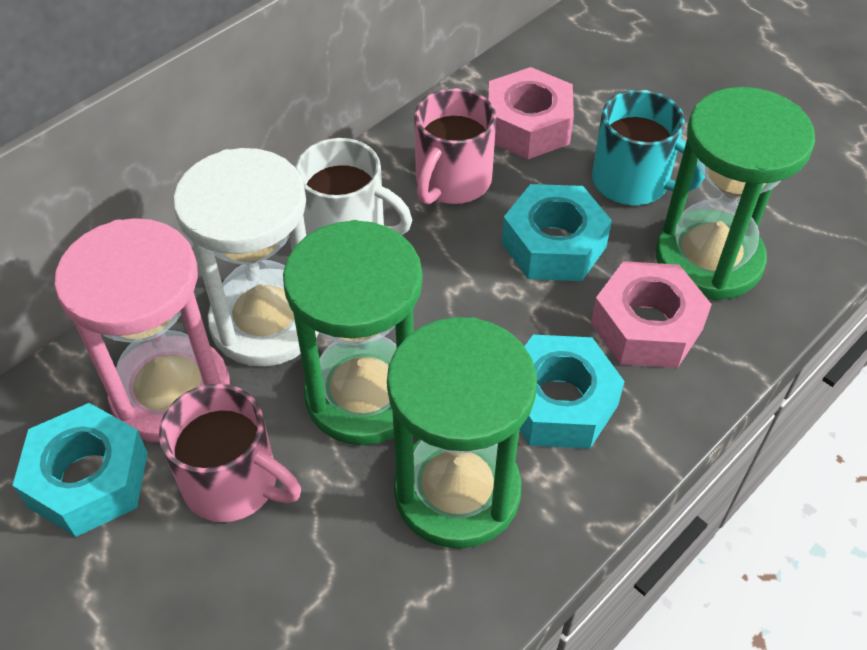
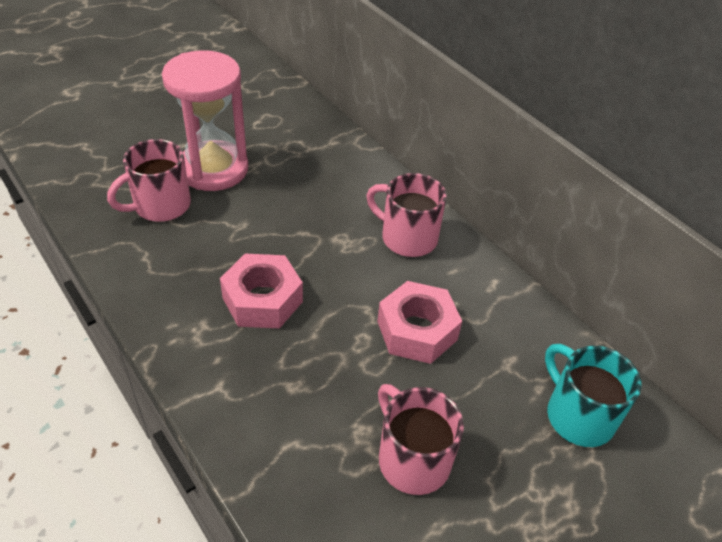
green hourglass: 3 -> 0
pink mug: 2 -> 3
turquoise nut: 3 -> 0
white hourglass: 1 -> 0
white mug: 1 -> 0

